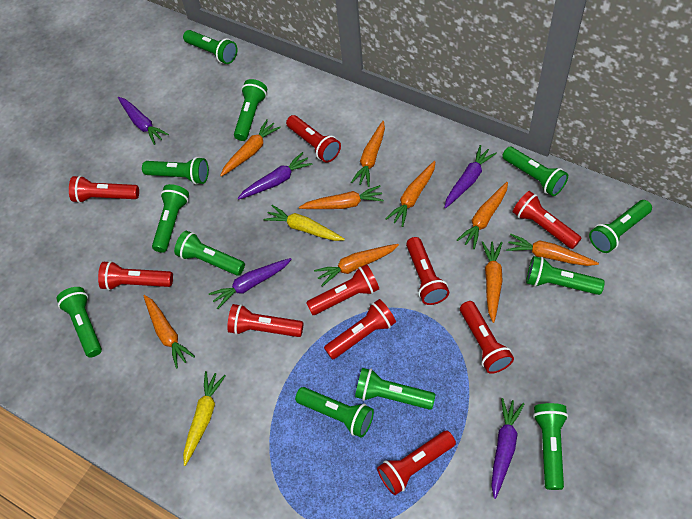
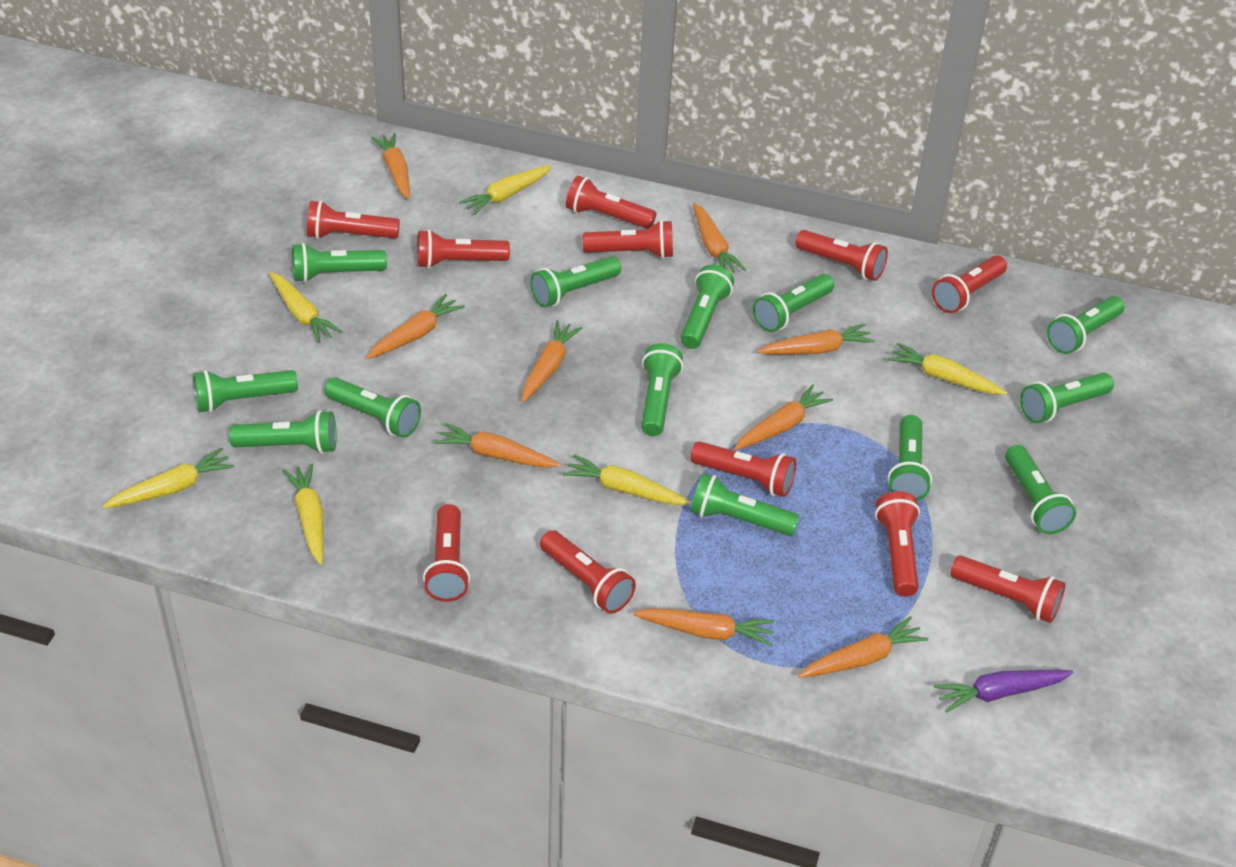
green flashlight: 12 -> 13
purple carrot: 5 -> 1
red flashlight: 10 -> 11
yellow carrot: 2 -> 6

